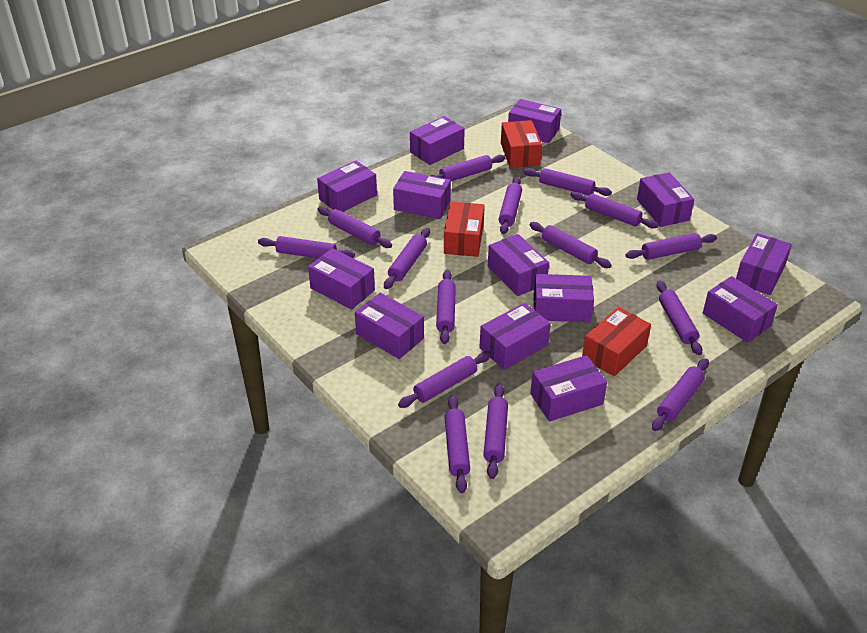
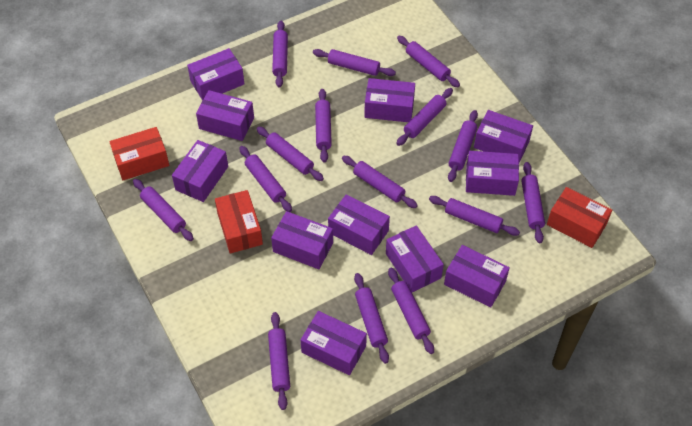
purple box: 13 -> 11

